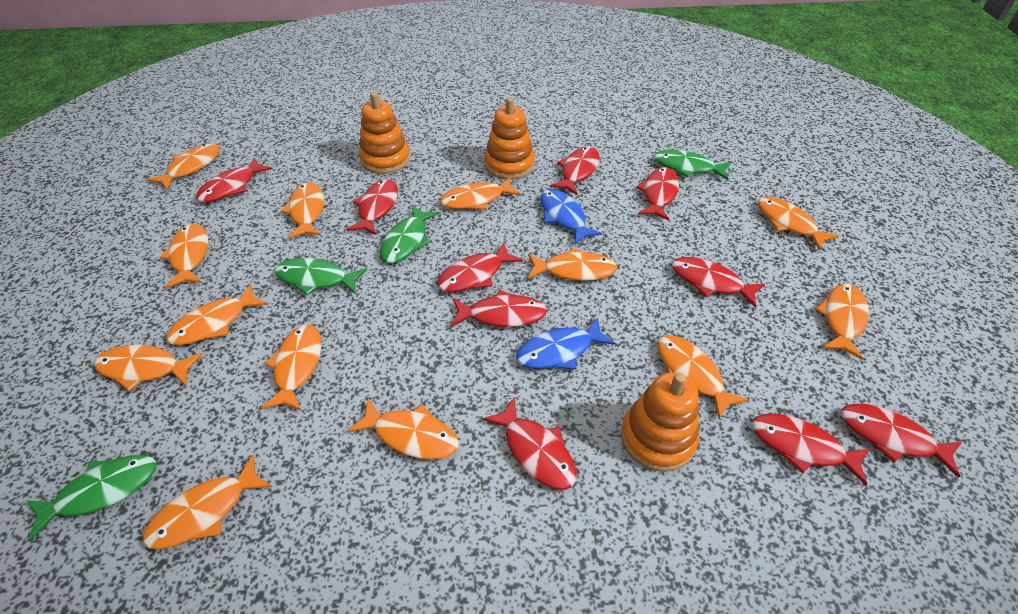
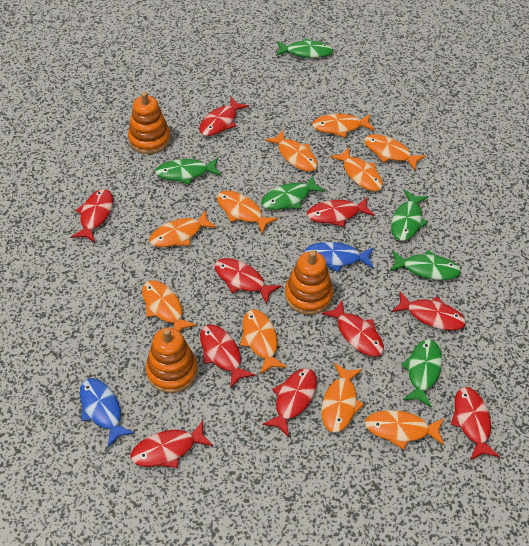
green fish: 4 -> 6
orange fish: 13 -> 10

